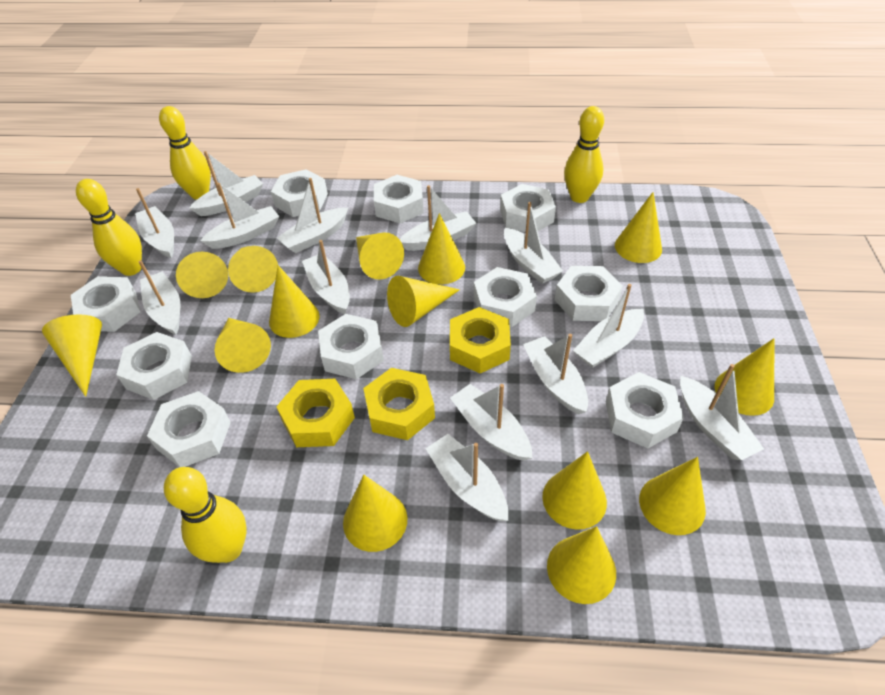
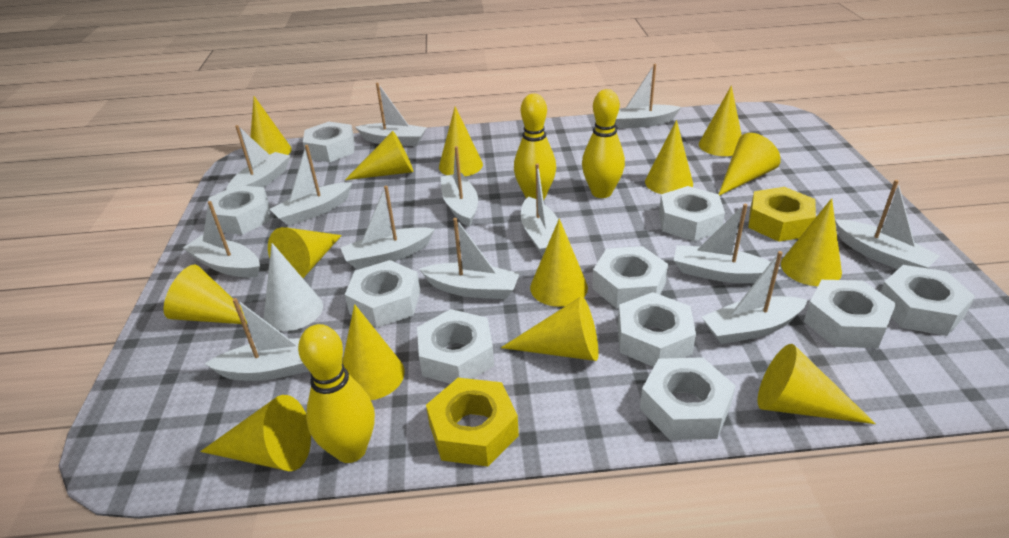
white cone: 0 -> 1
yellow bowling pin: 4 -> 3
yellow nut: 3 -> 2

